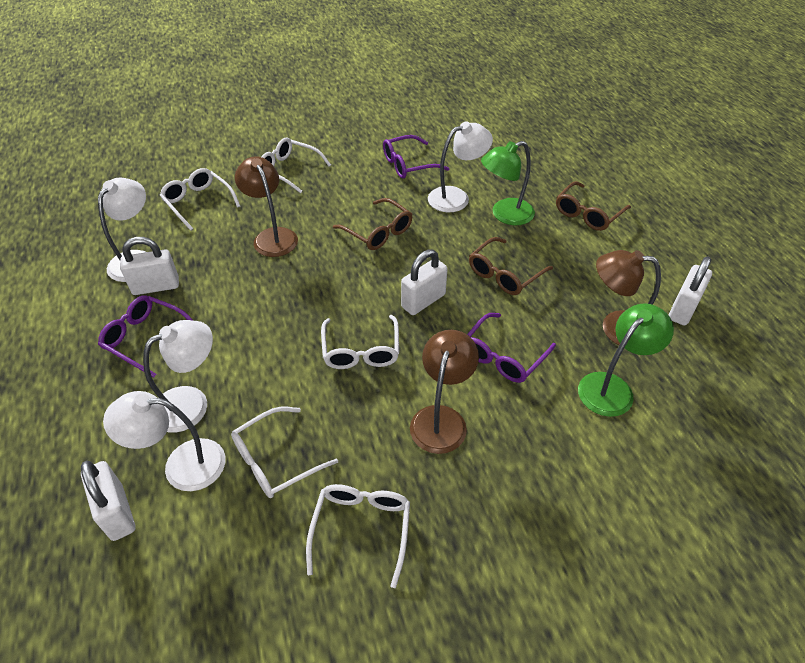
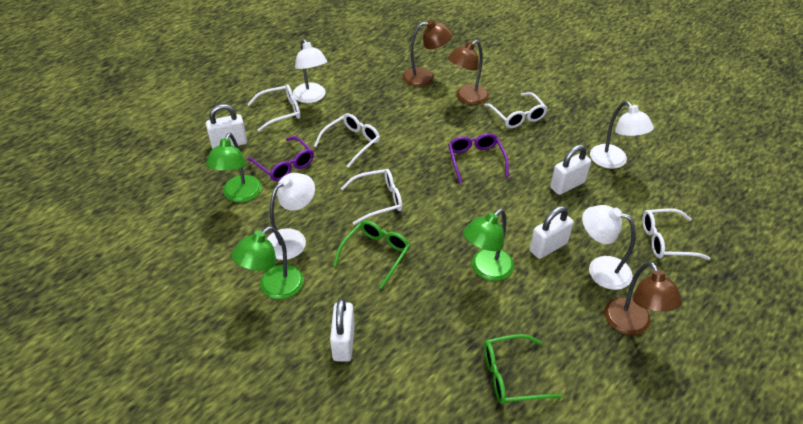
brown glasses: 3 -> 0
green glasses: 0 -> 2
green lamp: 2 -> 3
purple glasses: 3 -> 2

